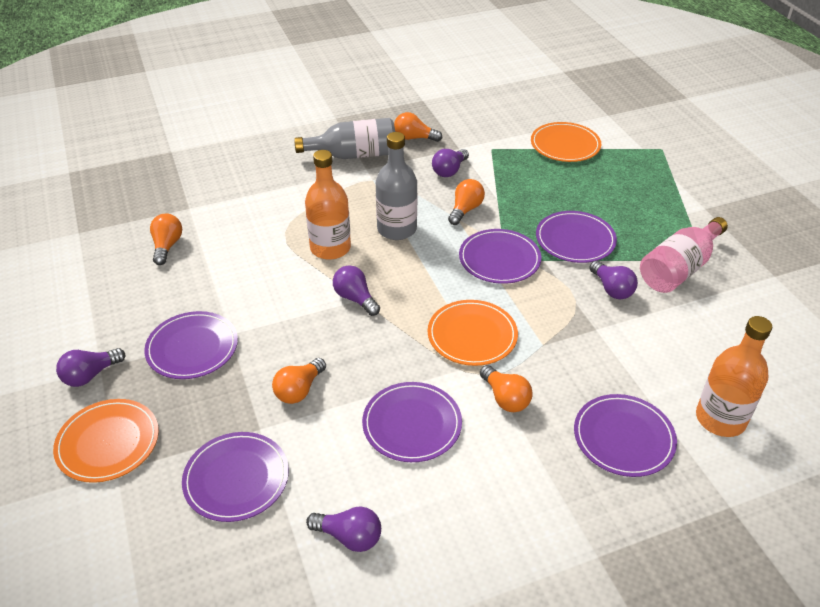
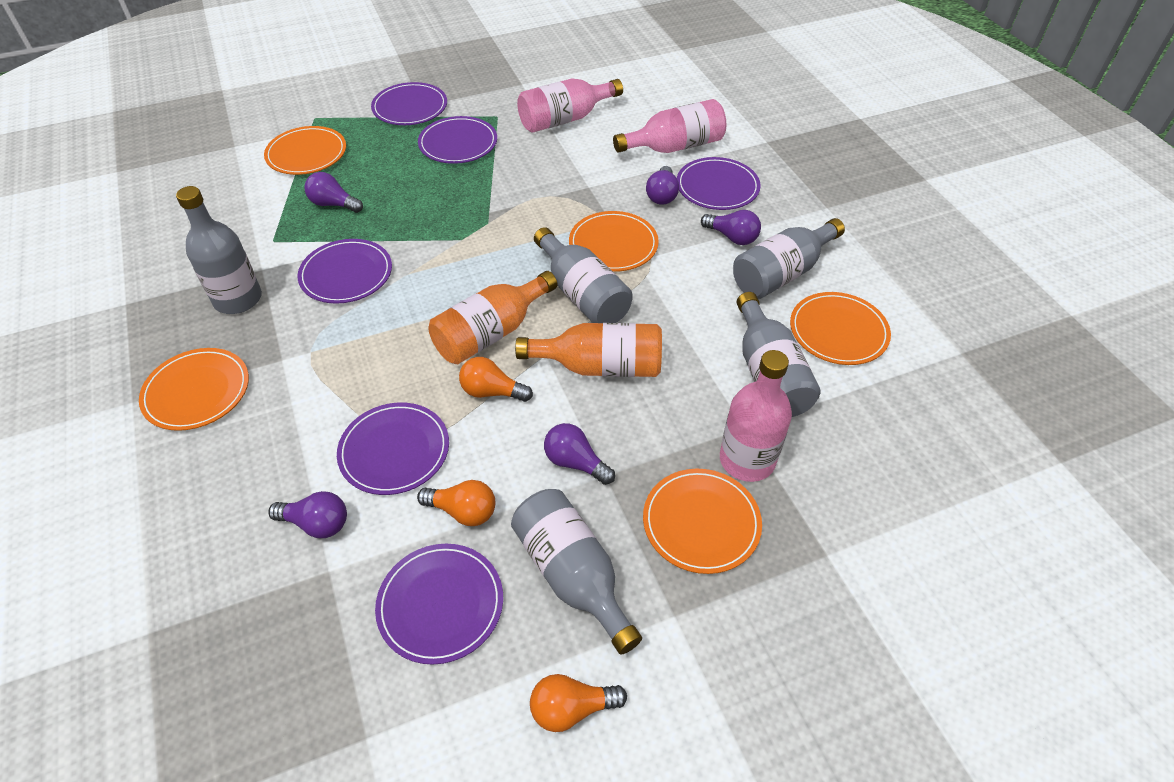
grey bottle: 2 -> 5
orange light bulb: 5 -> 3
orange plate: 3 -> 5
pink bottle: 1 -> 3

